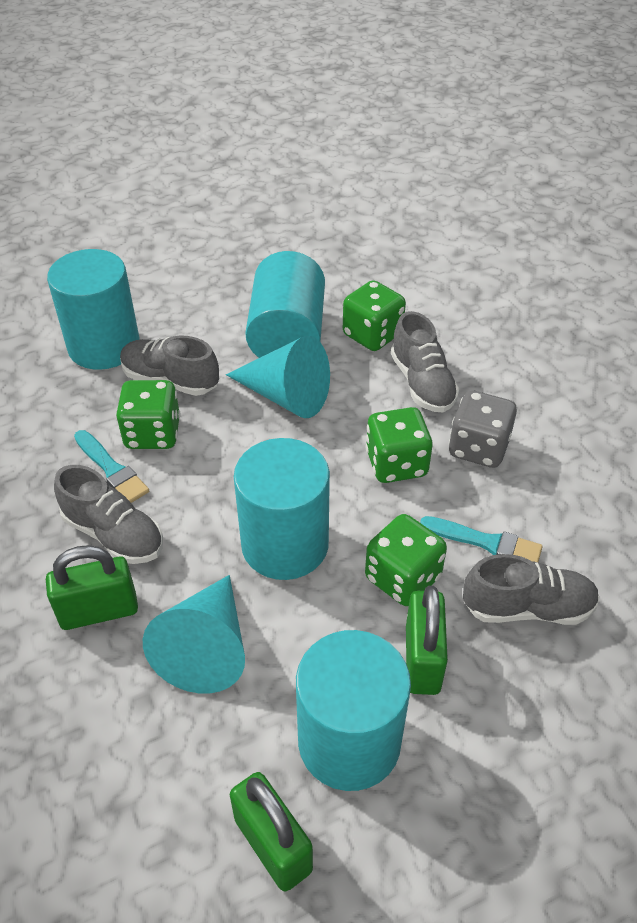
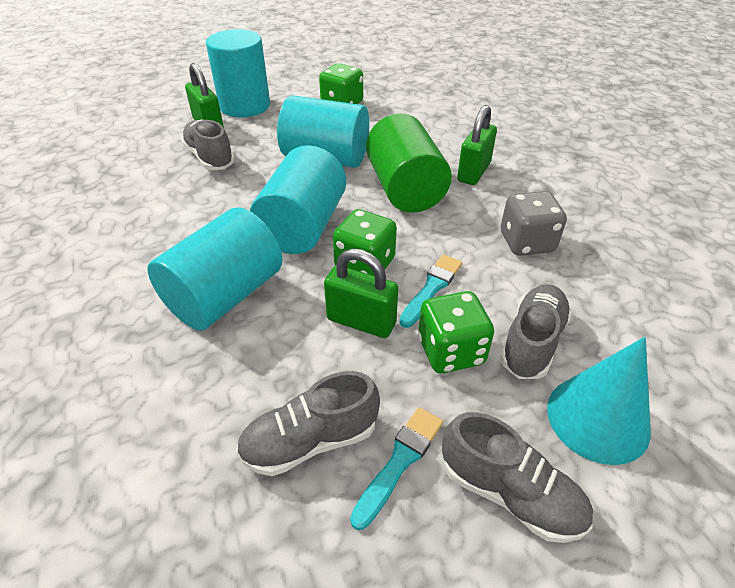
green cylinder: 0 -> 1
green dice: 4 -> 3
turquoise cone: 2 -> 1

